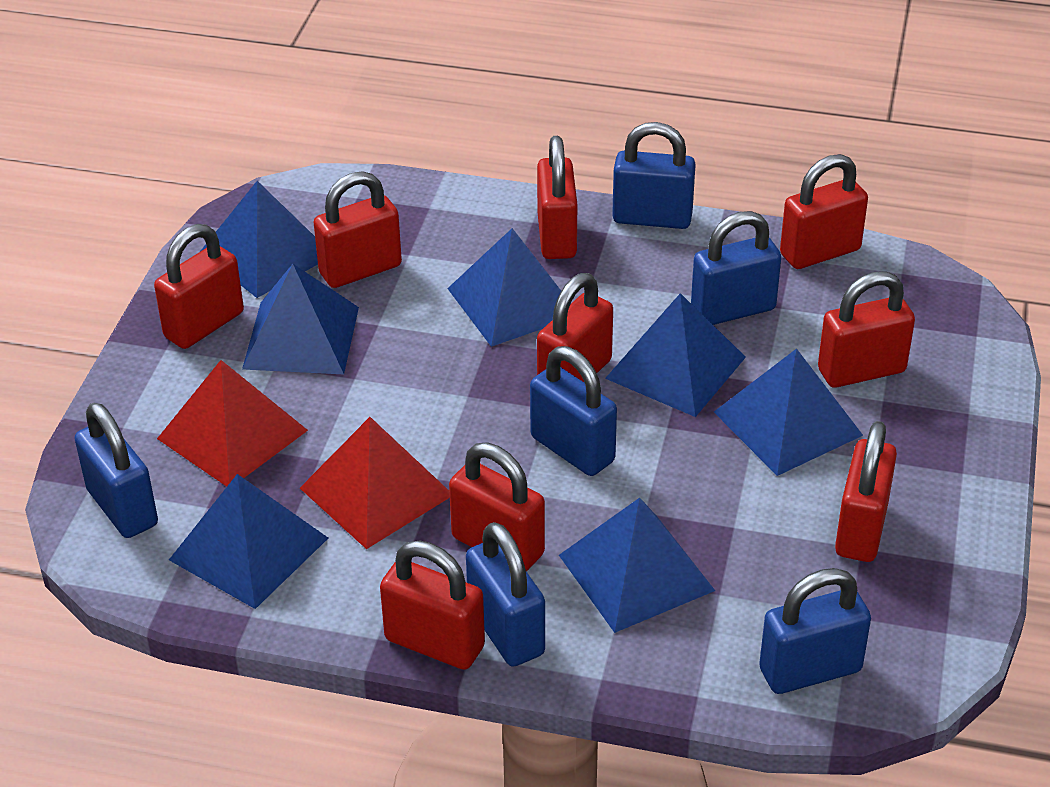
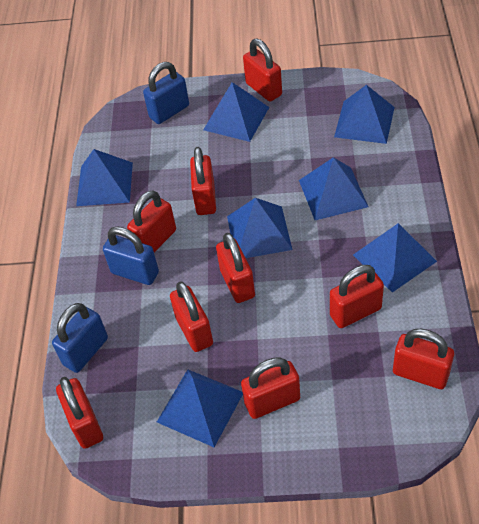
blue padlock: 6 -> 3
red pyramid: 2 -> 0

